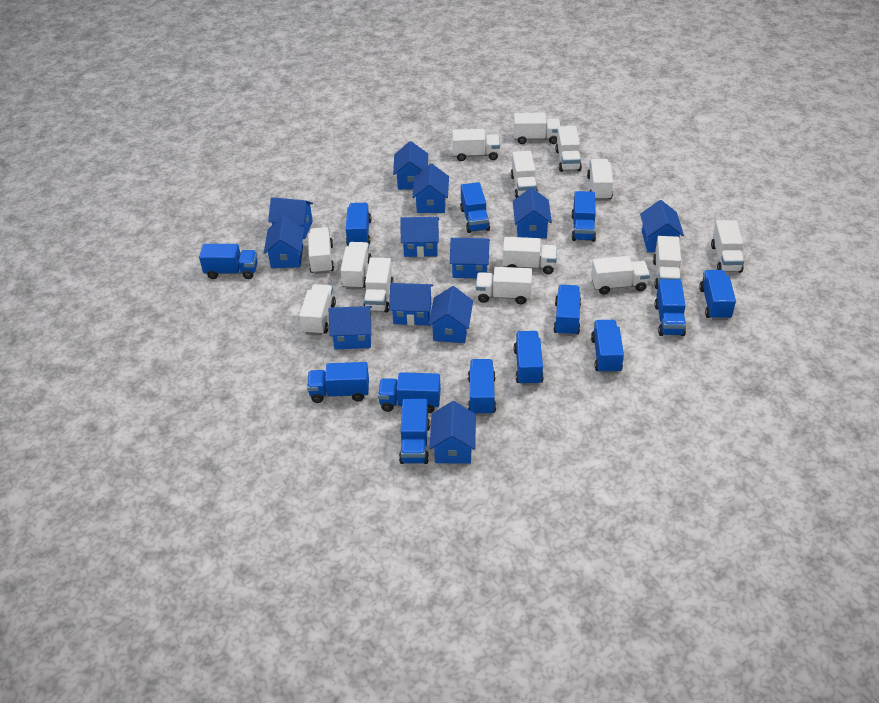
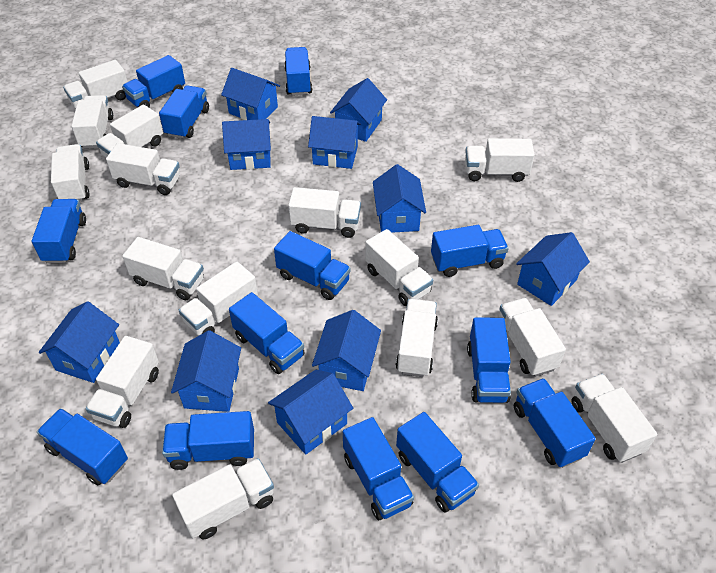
blue house: 12 -> 10
white truck: 14 -> 15

